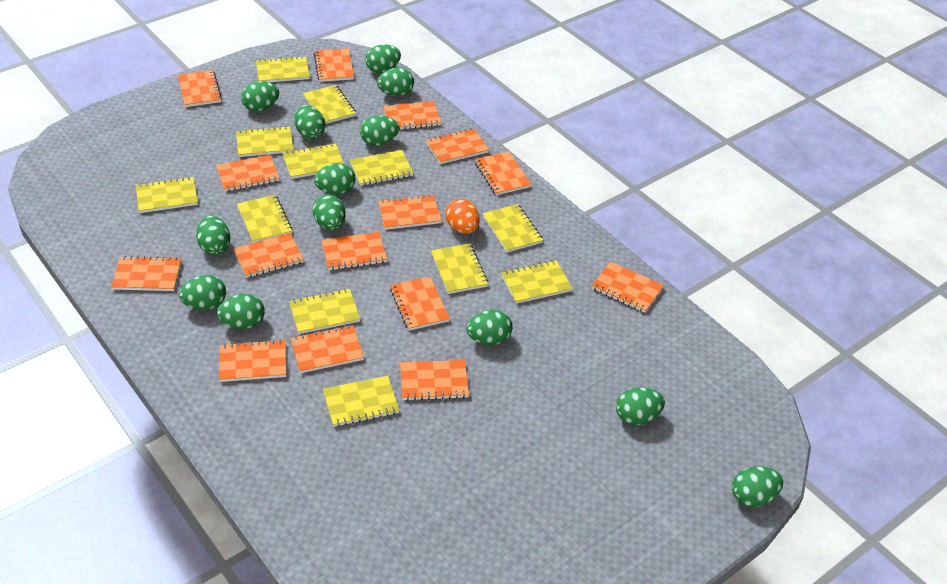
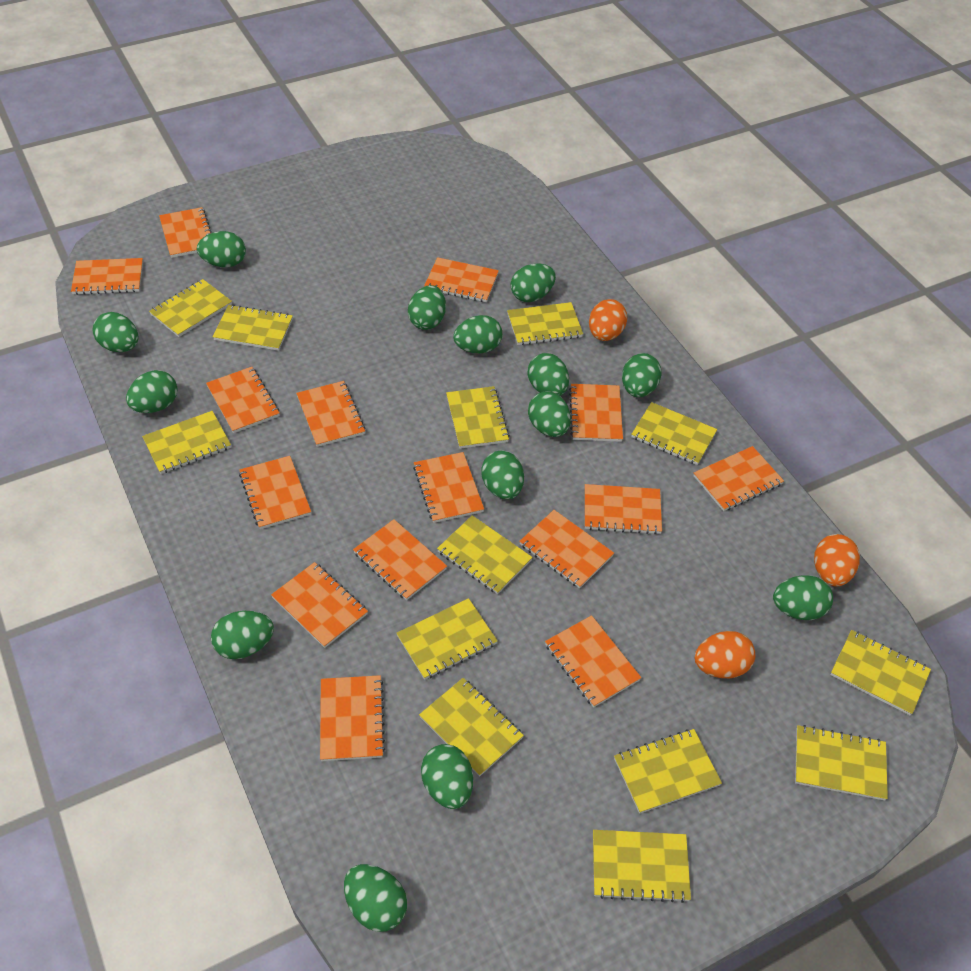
green egg: 13 -> 14
orange egg: 1 -> 3
yellow notebook: 12 -> 13

